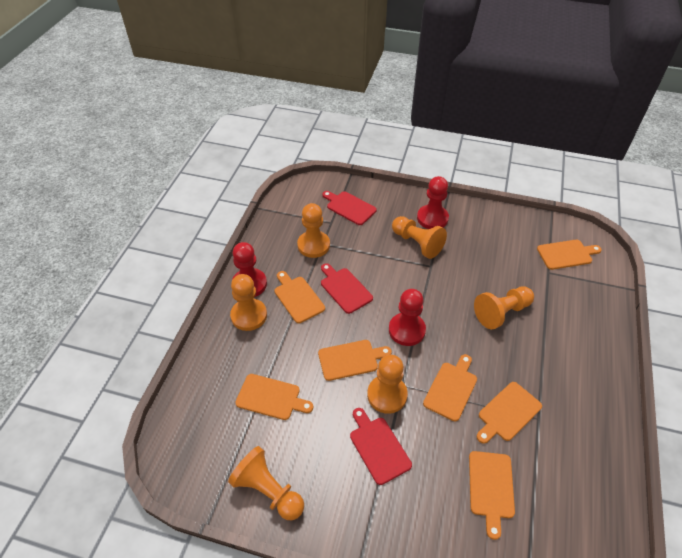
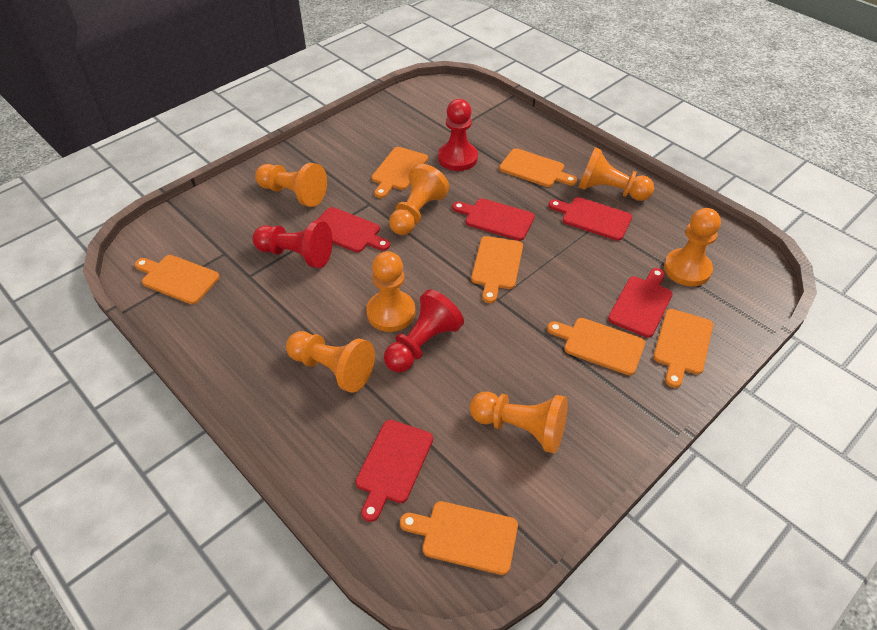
orange pawn: 6 -> 7
red cutting board: 3 -> 5

